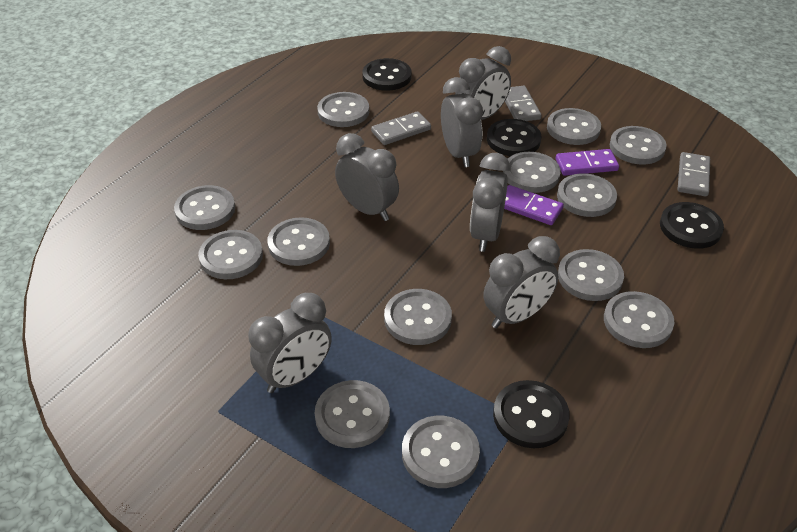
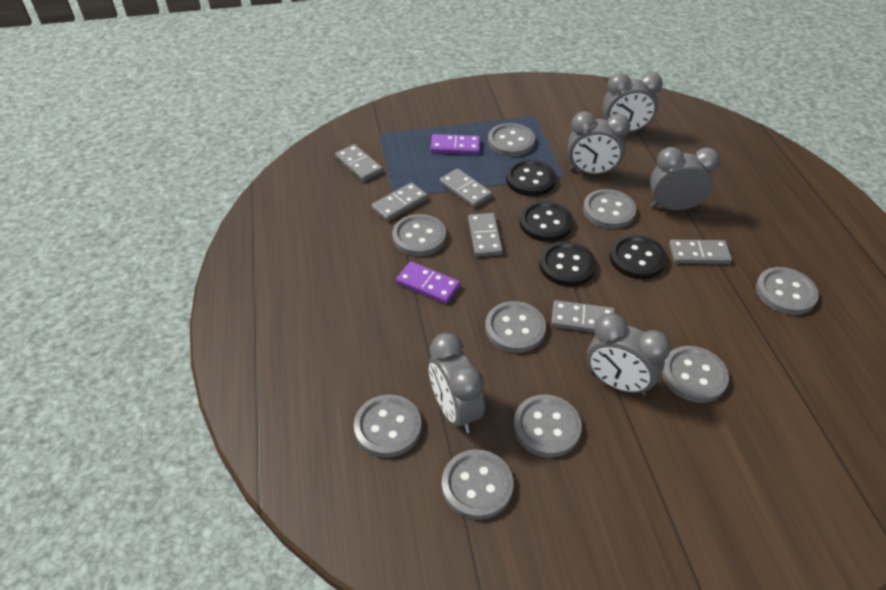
grey button: 13 -> 9
grey clock: 6 -> 5
grey domino: 3 -> 6

